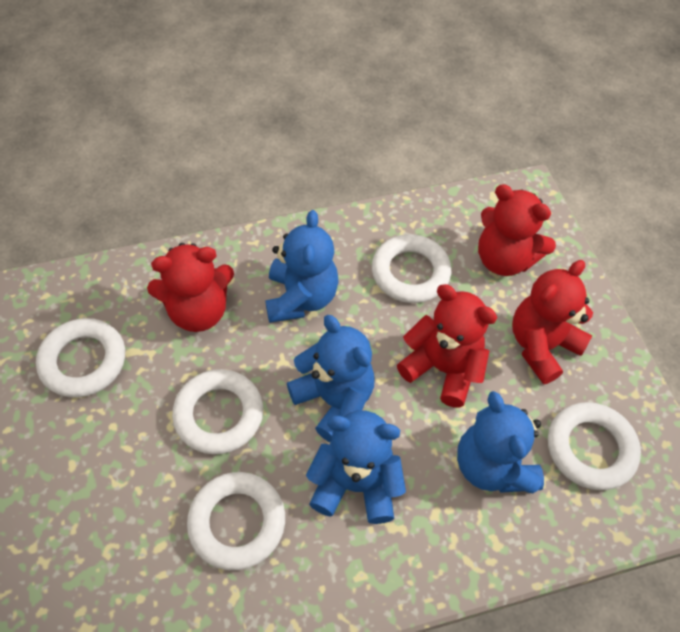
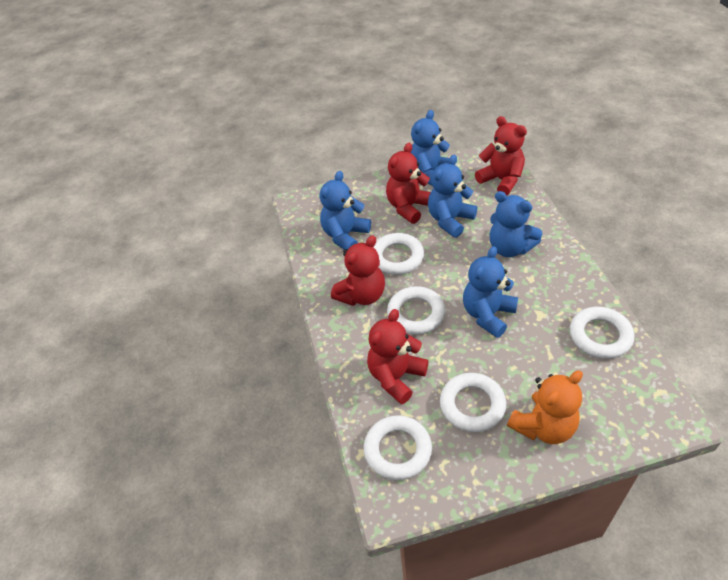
blue teddy bear: 4 -> 5
orange teddy bear: 0 -> 1

